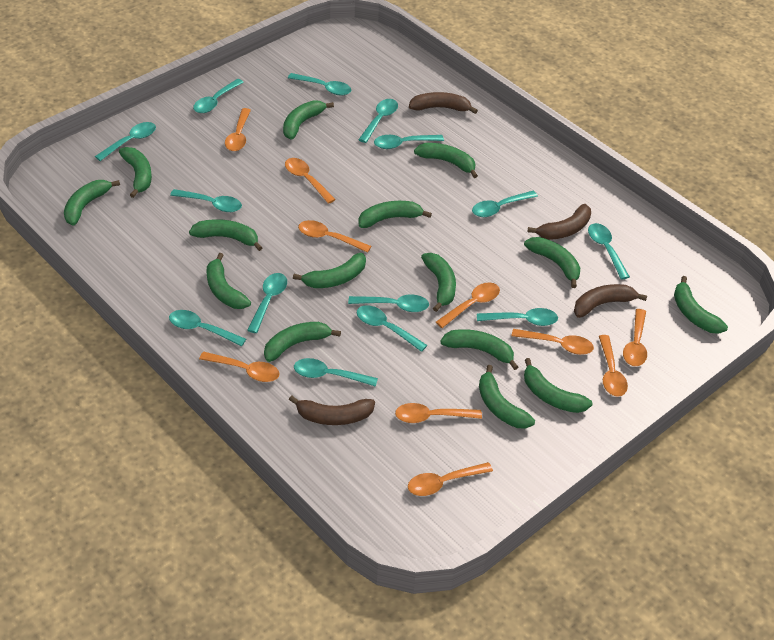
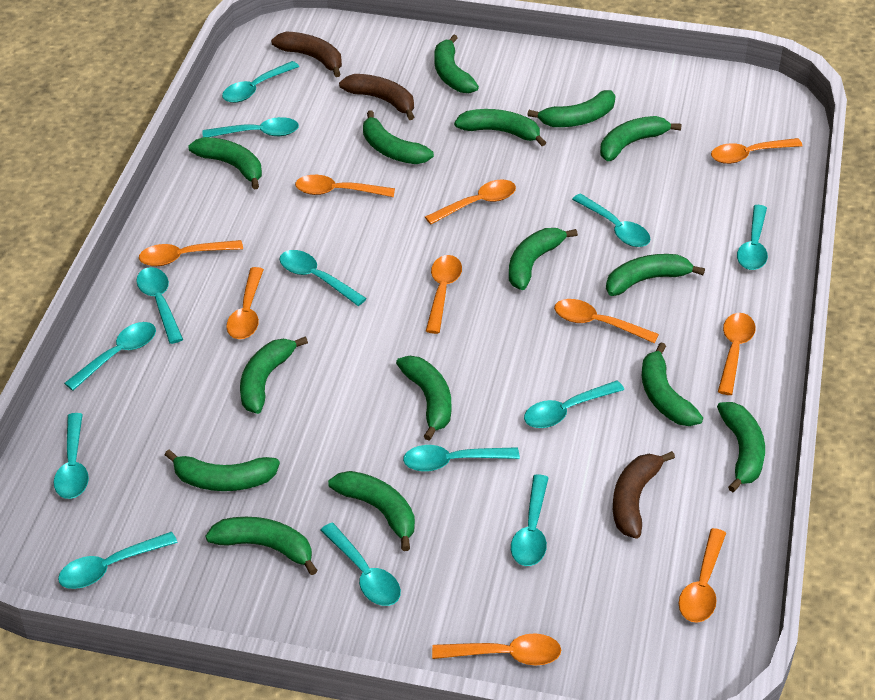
brown banana: 4 -> 3
turquoise spoon: 14 -> 13

